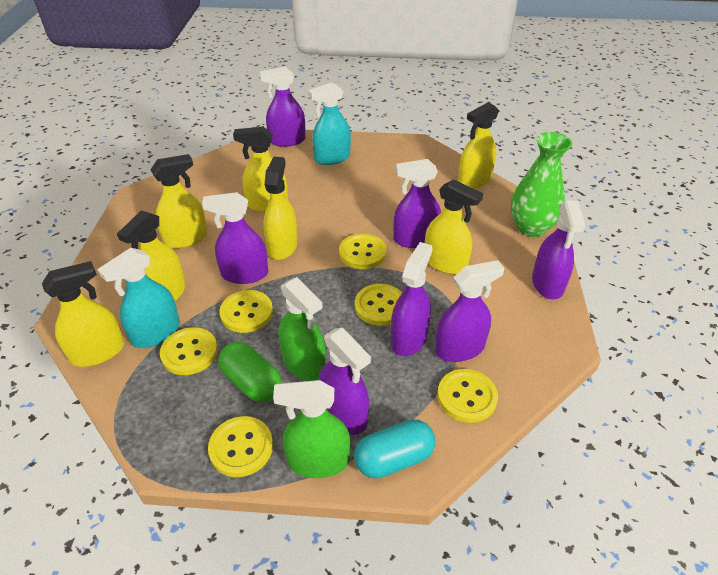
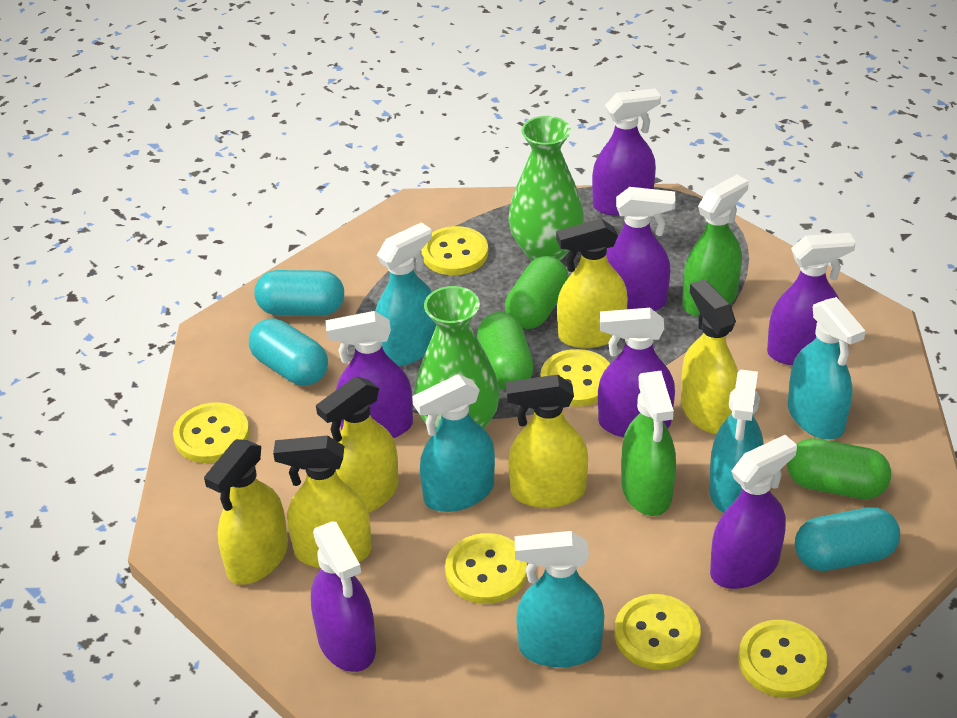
green capsule: 1 -> 3
green vase: 1 -> 2
turquoise capsule: 1 -> 3
turquoise spray bottle: 2 -> 5
yellow spray bottle: 7 -> 6

